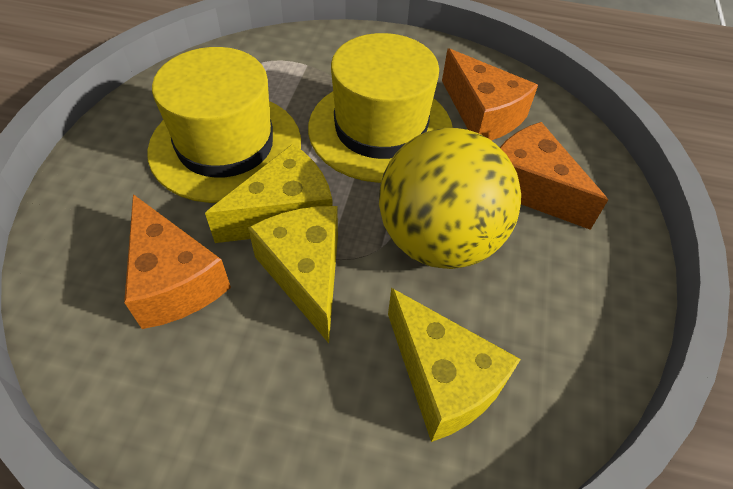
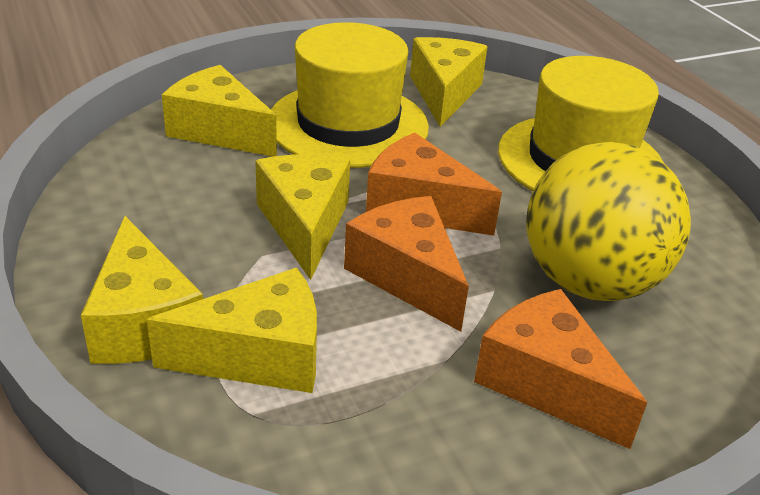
yellow cheese: 3 -> 5

